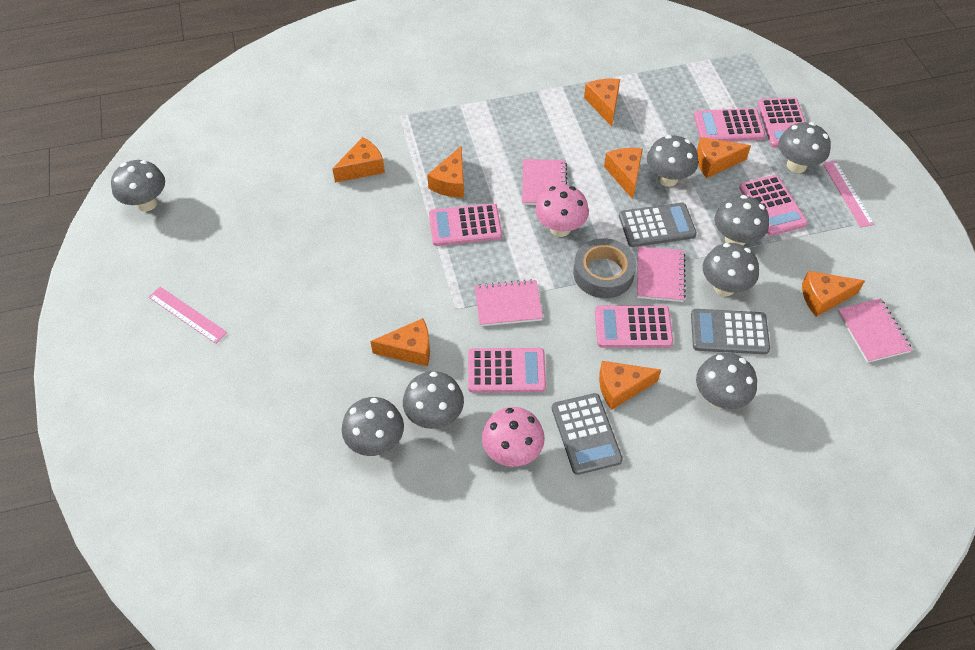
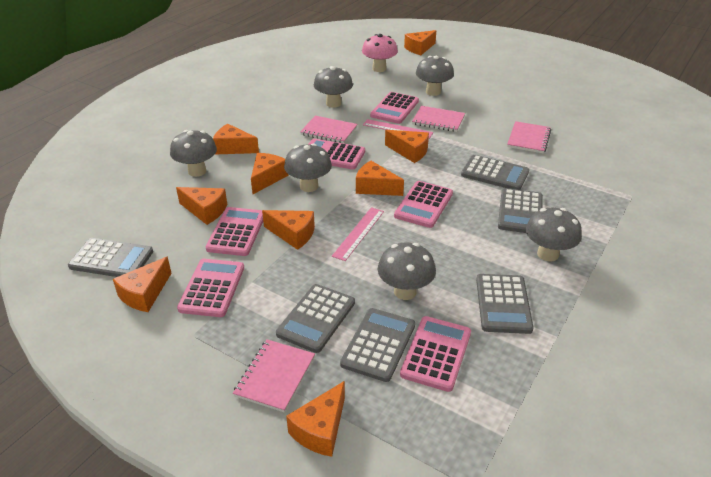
grey calculator: 3 -> 6
grey mushroom: 8 -> 6
grey tape: 1 -> 0
orange cheese: 8 -> 9
pink mushroom: 2 -> 1

